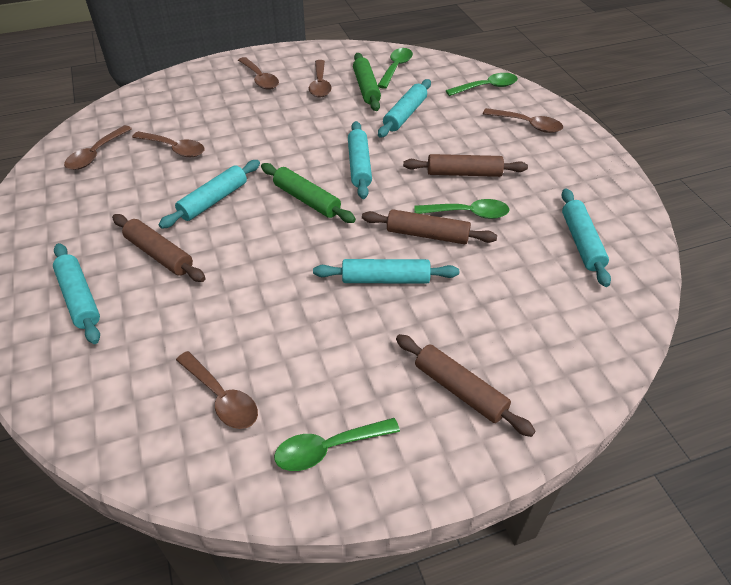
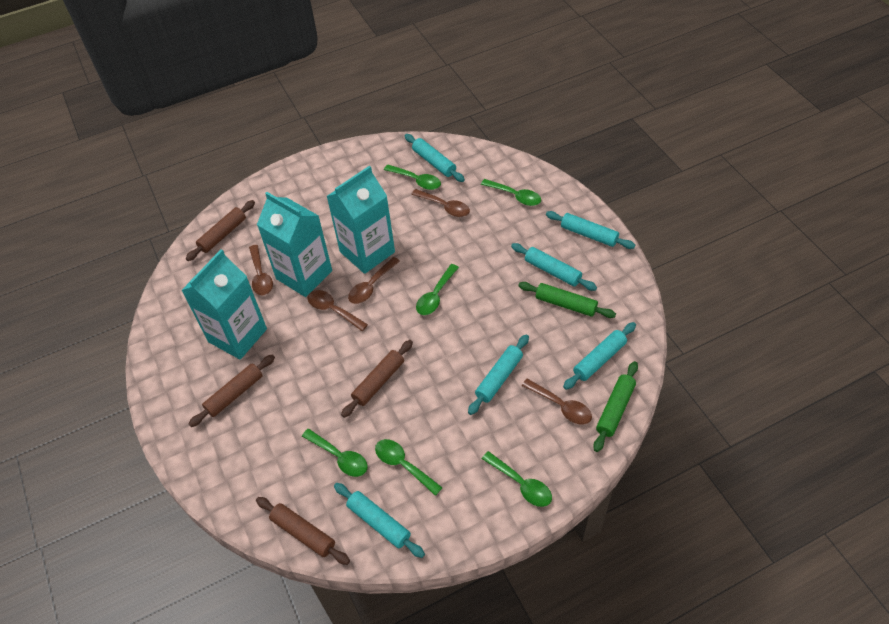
brown spoon: 6 -> 5
green spoon: 4 -> 6
turquoise carton: 0 -> 3

